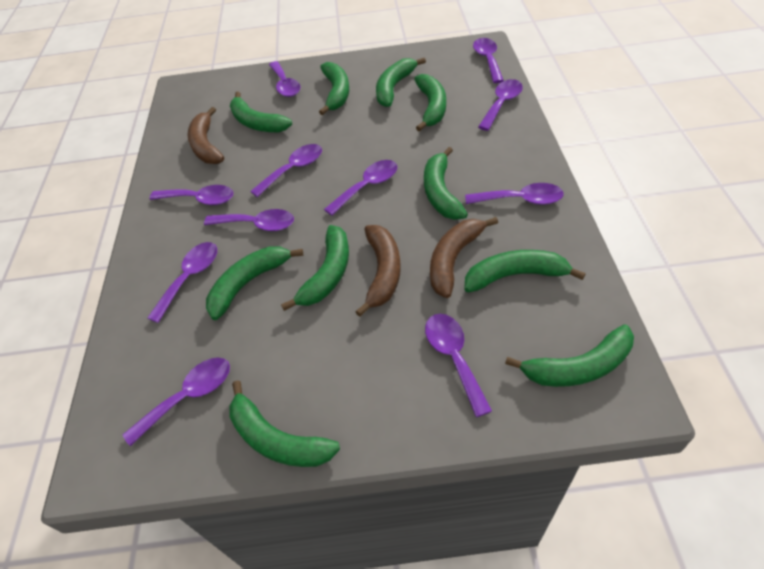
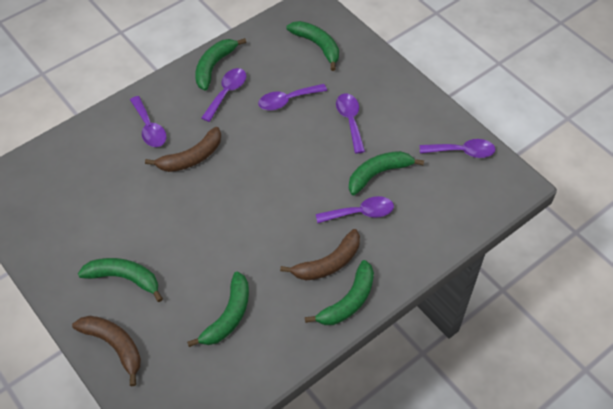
green banana: 10 -> 6
purple spoon: 11 -> 6

